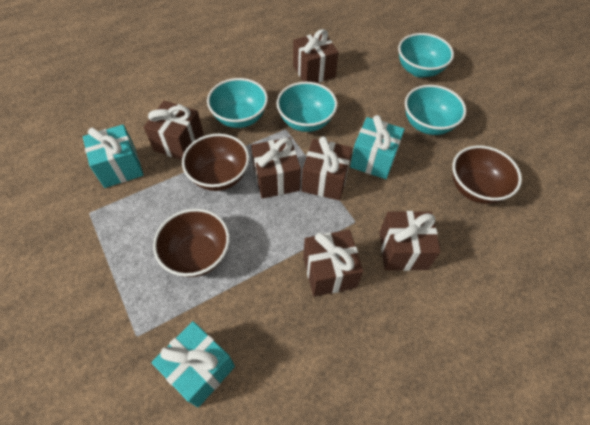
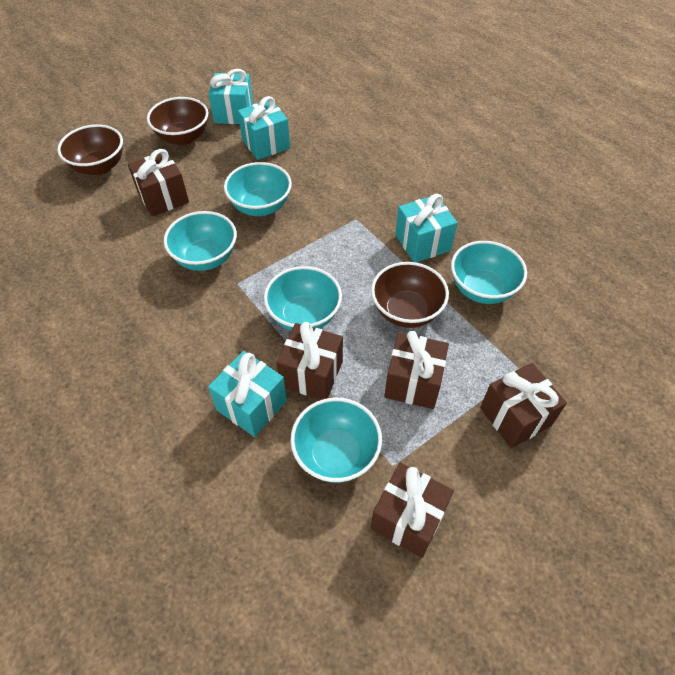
brown gift: 6 -> 5
turquoise bowl: 4 -> 5
turquoise gift: 3 -> 4

